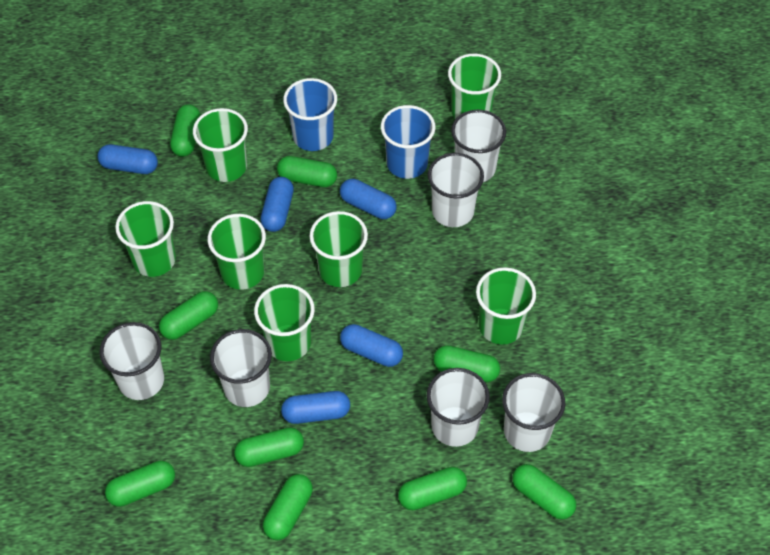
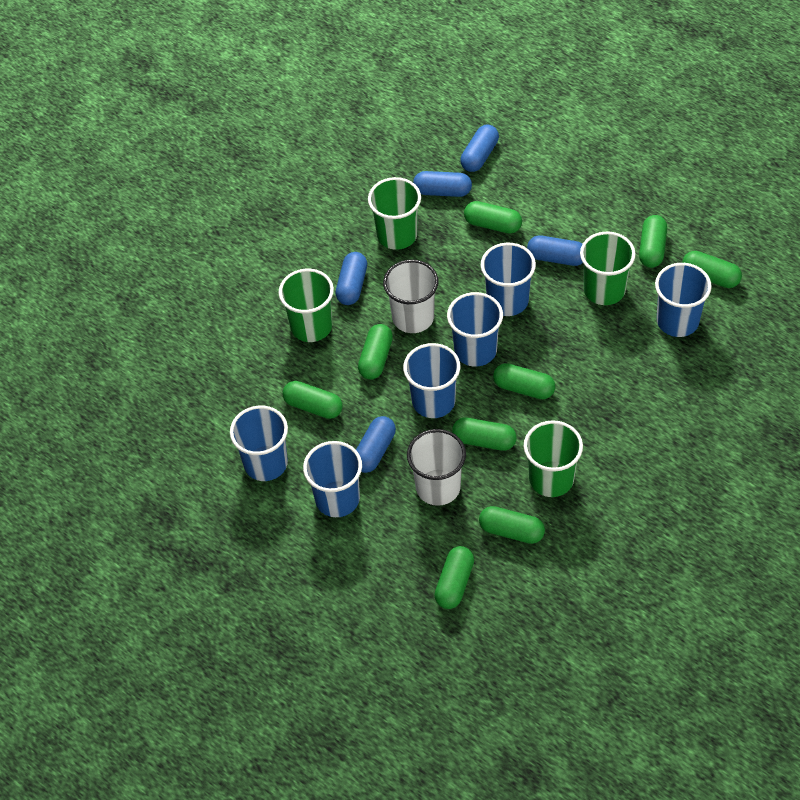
blue cup: 2 -> 6
green cup: 7 -> 4
white cup: 6 -> 2

